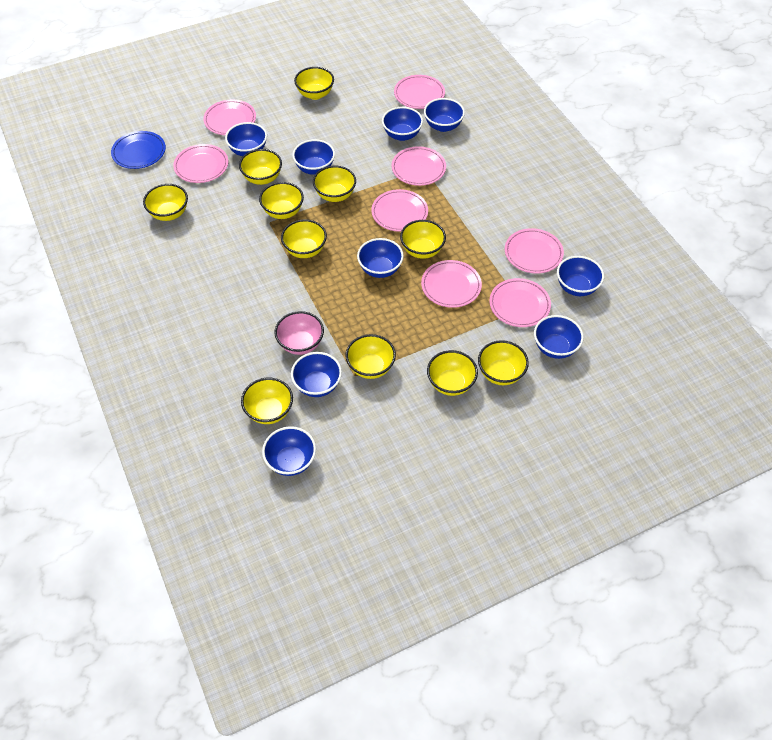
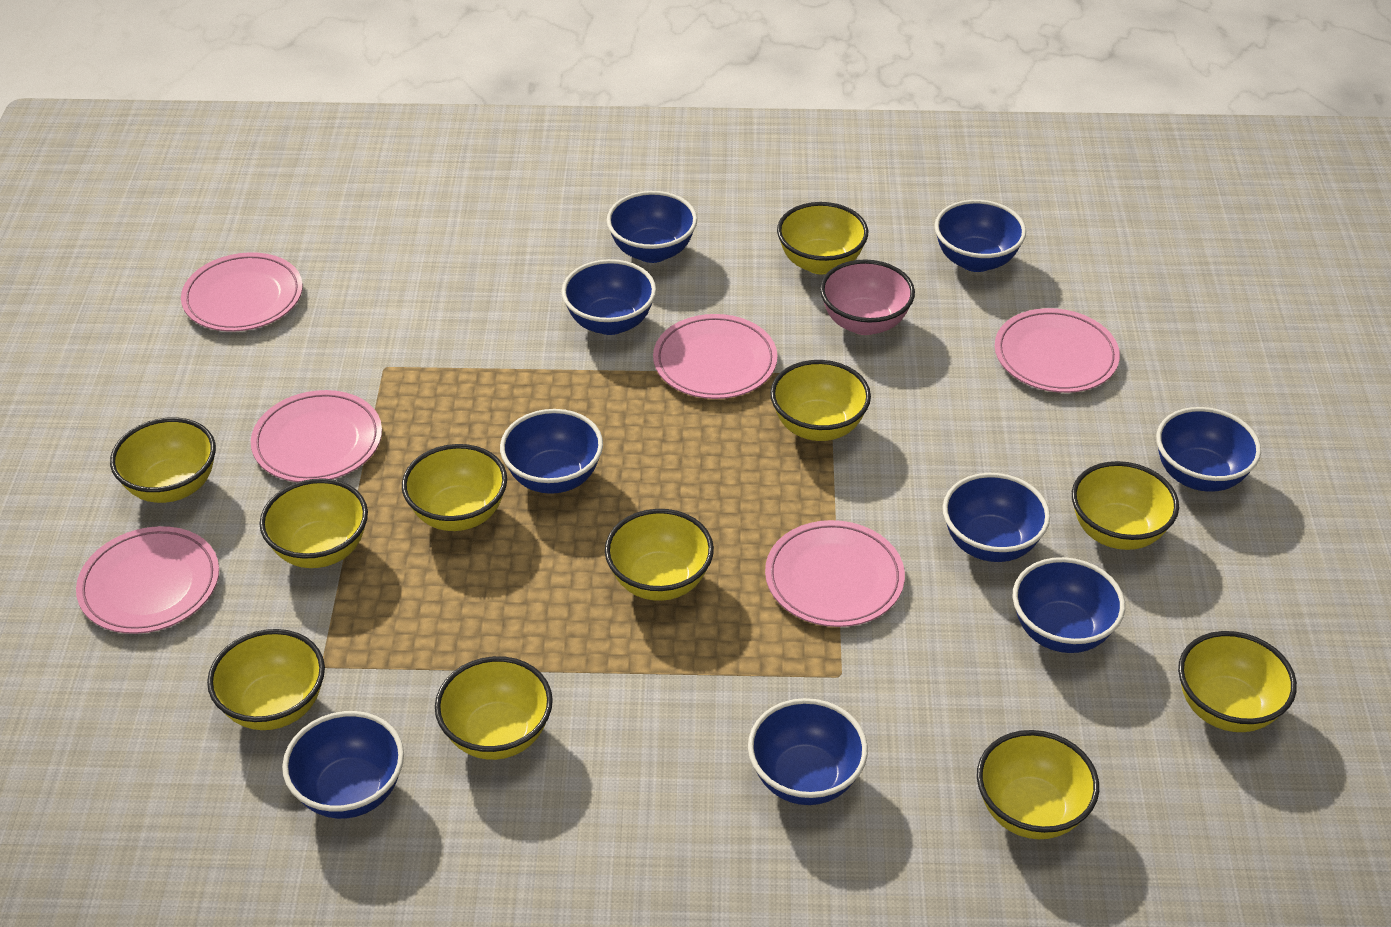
blue plate: 1 -> 0
pink plate: 8 -> 6

